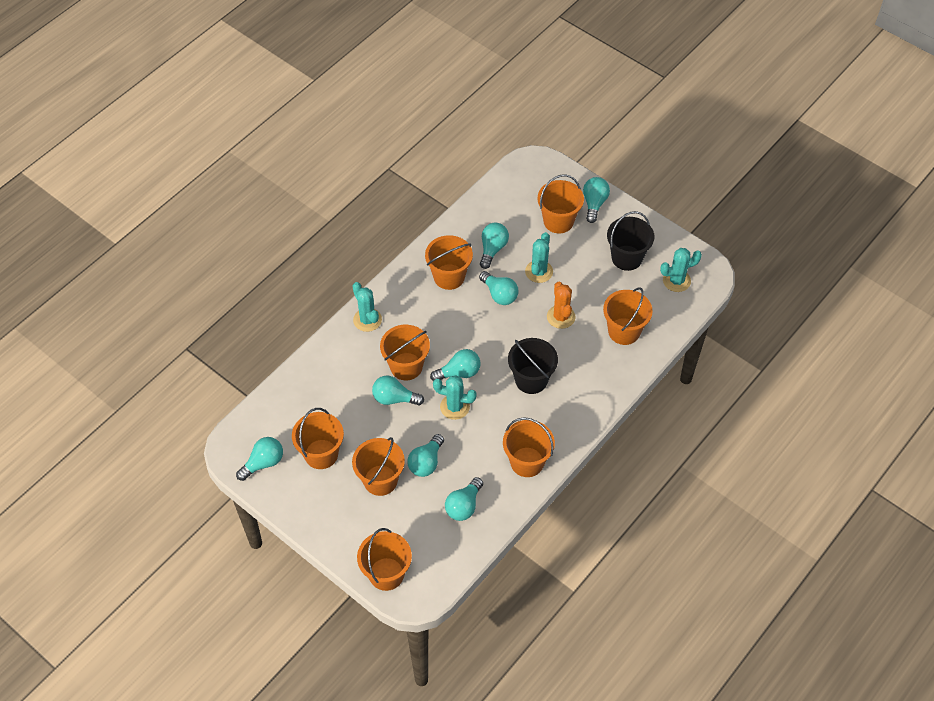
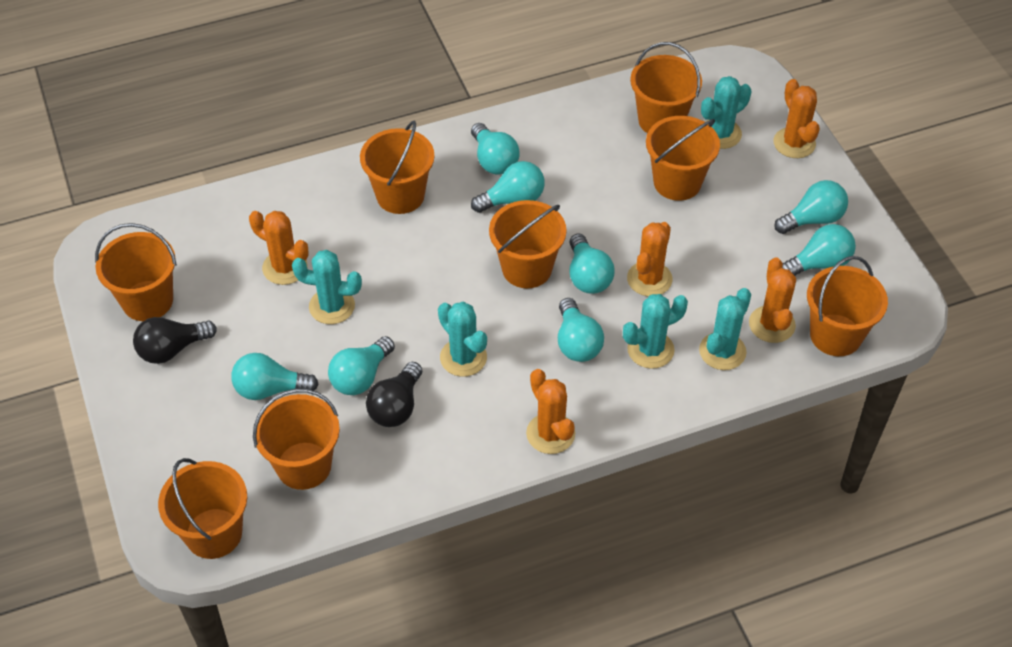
black bucket: 2 -> 0
black light bulb: 0 -> 2
orange cactus: 1 -> 5
turquoise cactus: 4 -> 5

